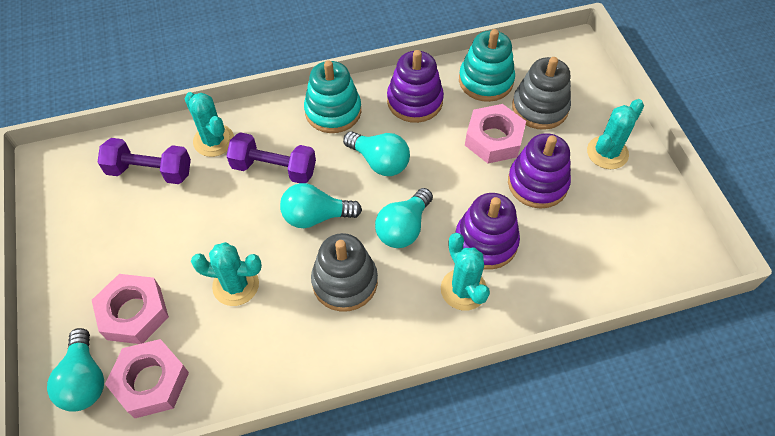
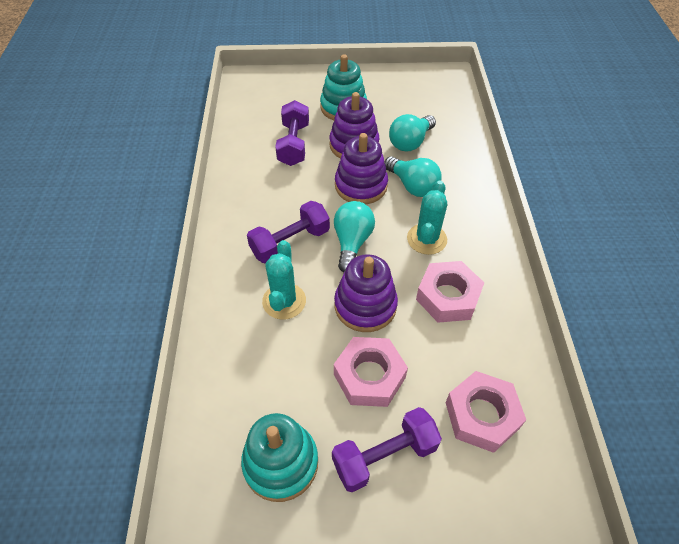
grey stacking toy: 2 -> 0
purple dumbbell: 2 -> 3
turquoise cactus: 4 -> 2
turquoise light bulb: 4 -> 3

